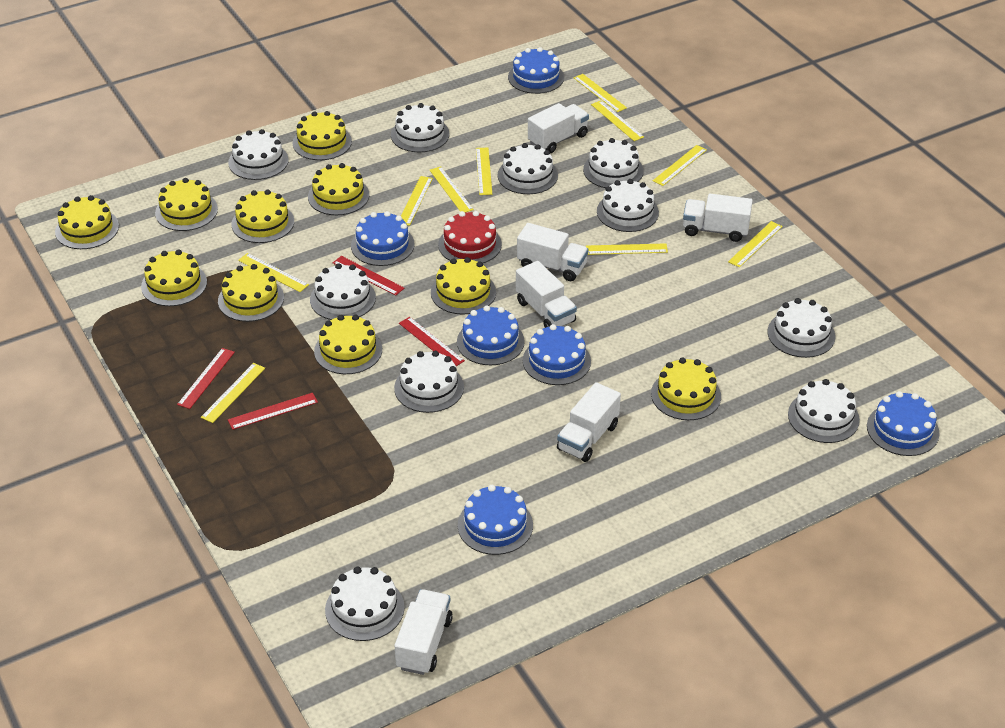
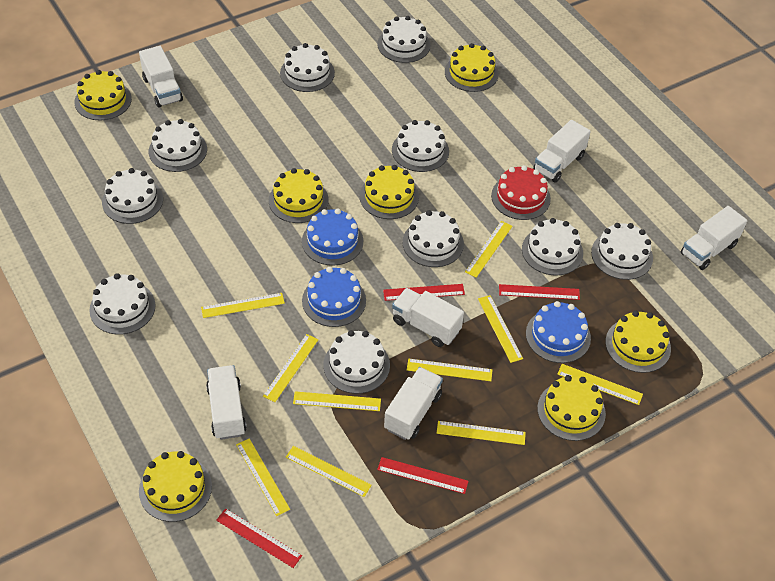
blue cake: 6 -> 3
yellow cake: 10 -> 7

